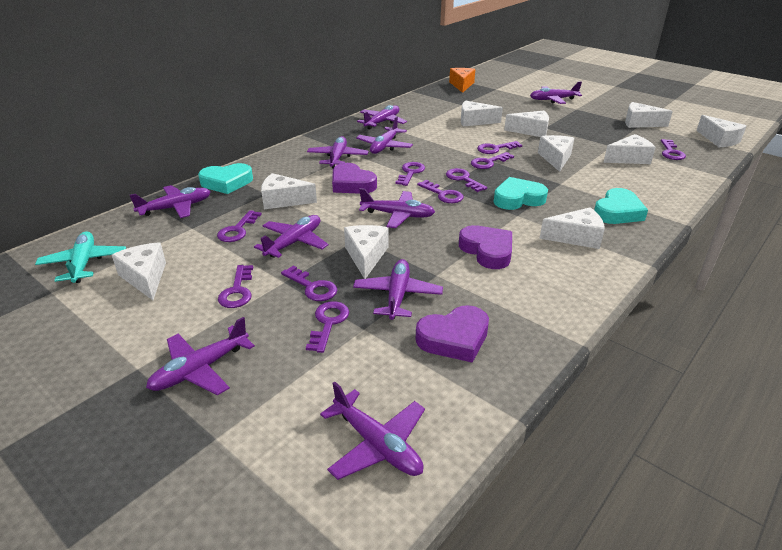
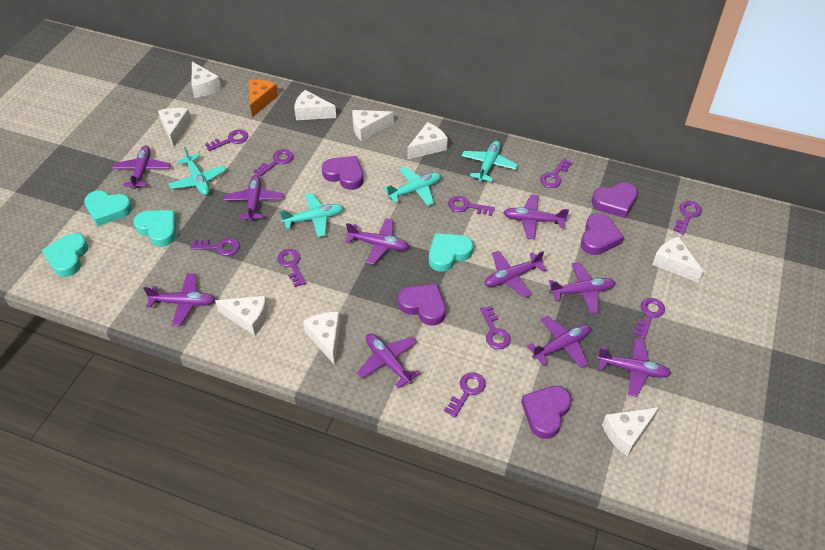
purple heart: 3 -> 5
turquoise heart: 3 -> 4
turquoise plane: 1 -> 4
white cheese: 10 -> 9

